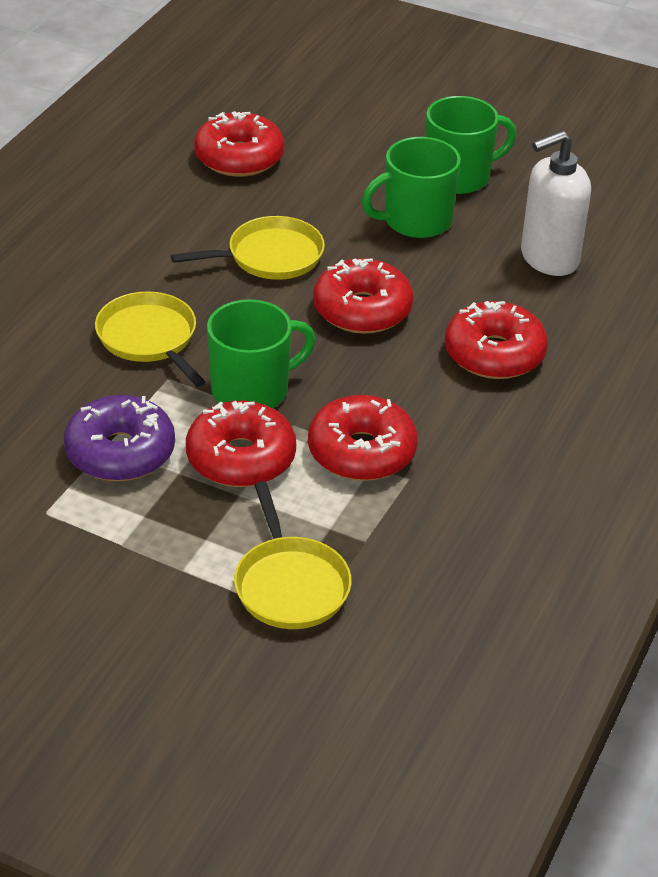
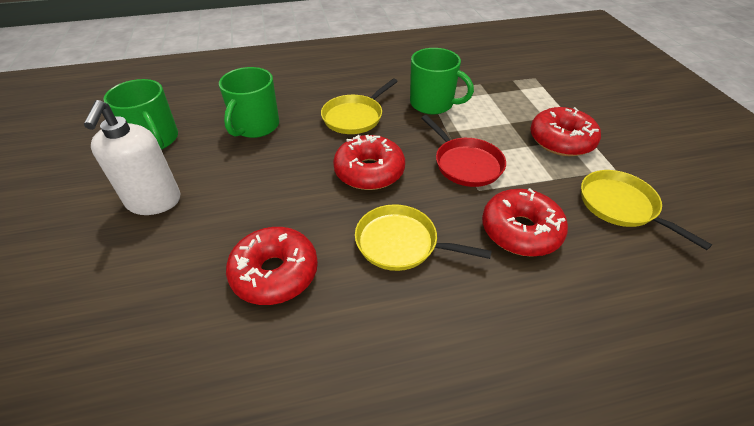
purple donut: 1 -> 0
red donut: 5 -> 4
red pan: 0 -> 1

